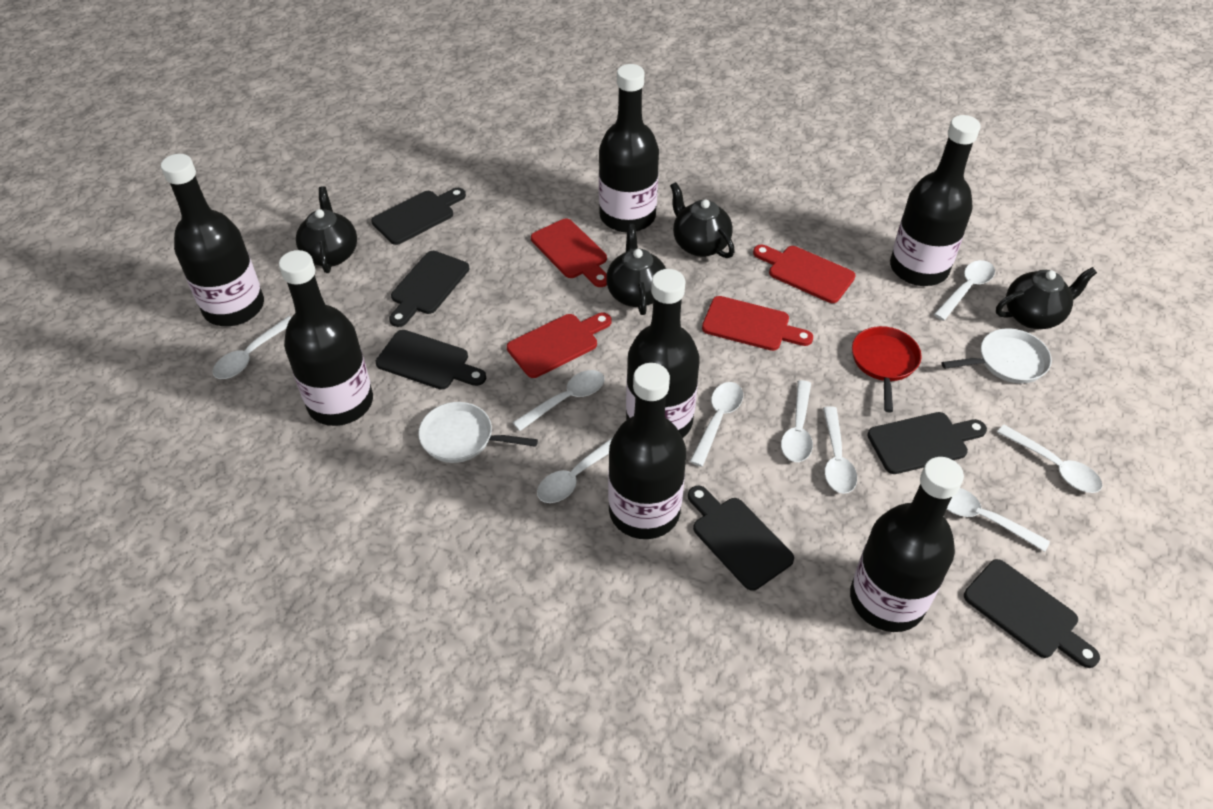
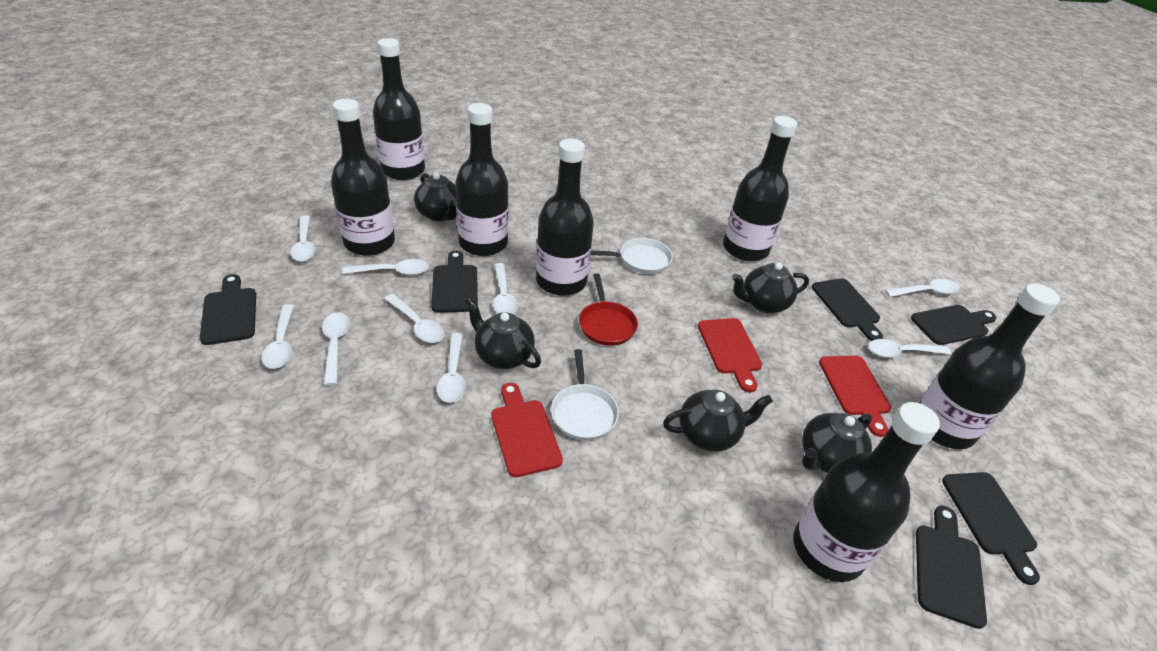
black teapot: 4 -> 5
red cutting board: 4 -> 3

